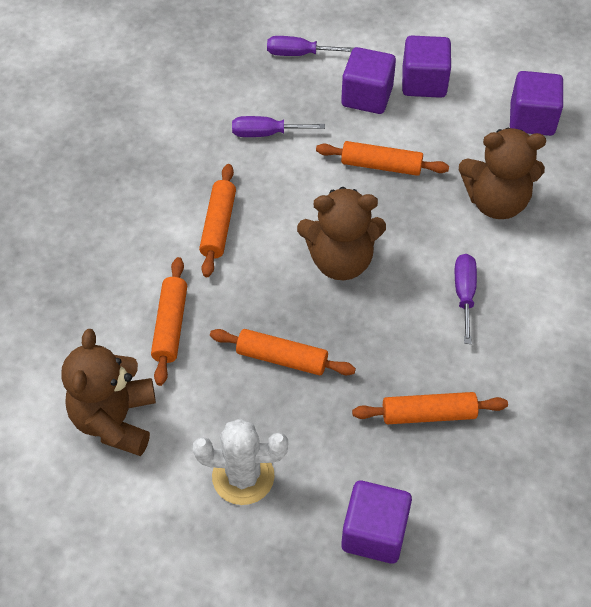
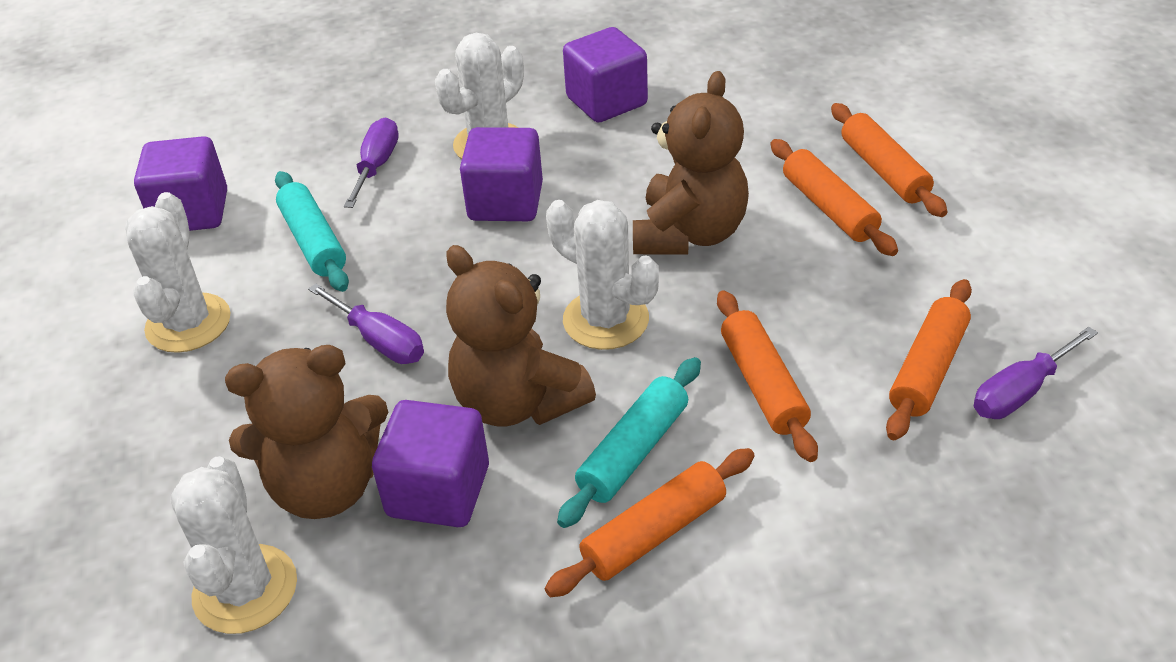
turquoise rolling pin: 0 -> 2
white cactus: 1 -> 4

